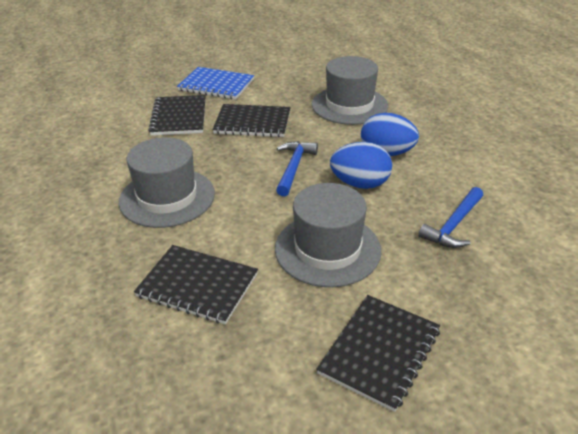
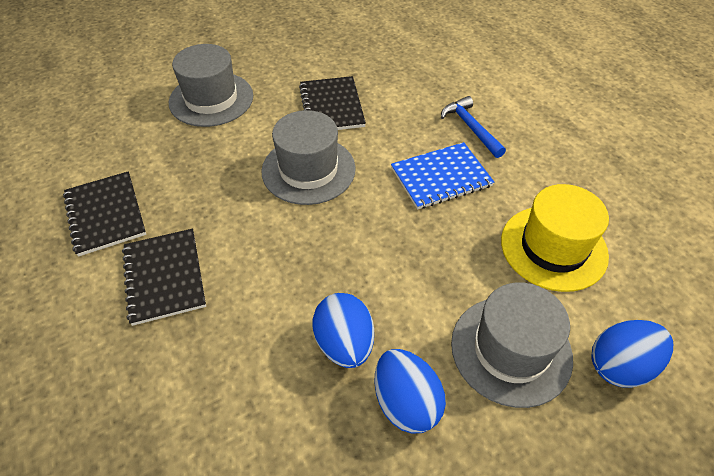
black notebook: 4 -> 3
blue egg: 2 -> 3
blue hammer: 2 -> 1
yellow hat: 0 -> 1

